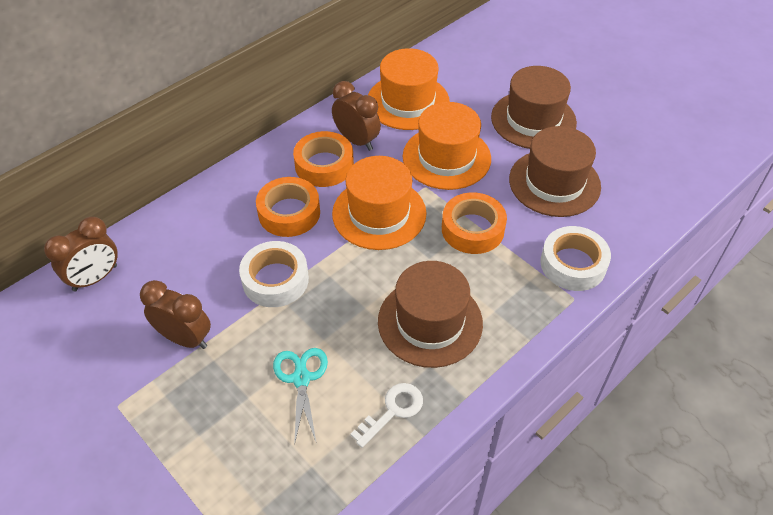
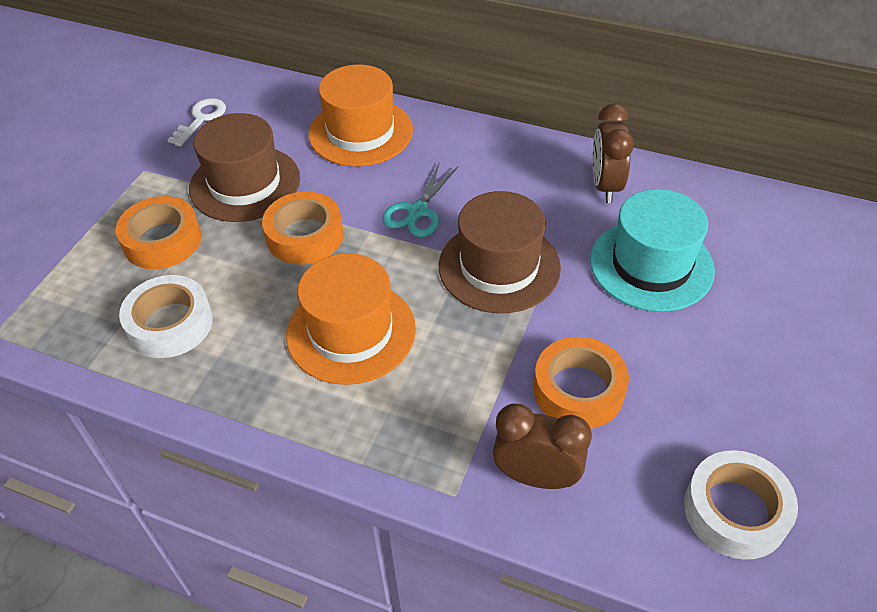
brown clock: 3 -> 2
brown hat: 3 -> 2
orange hat: 3 -> 2
turquoise hat: 0 -> 1

